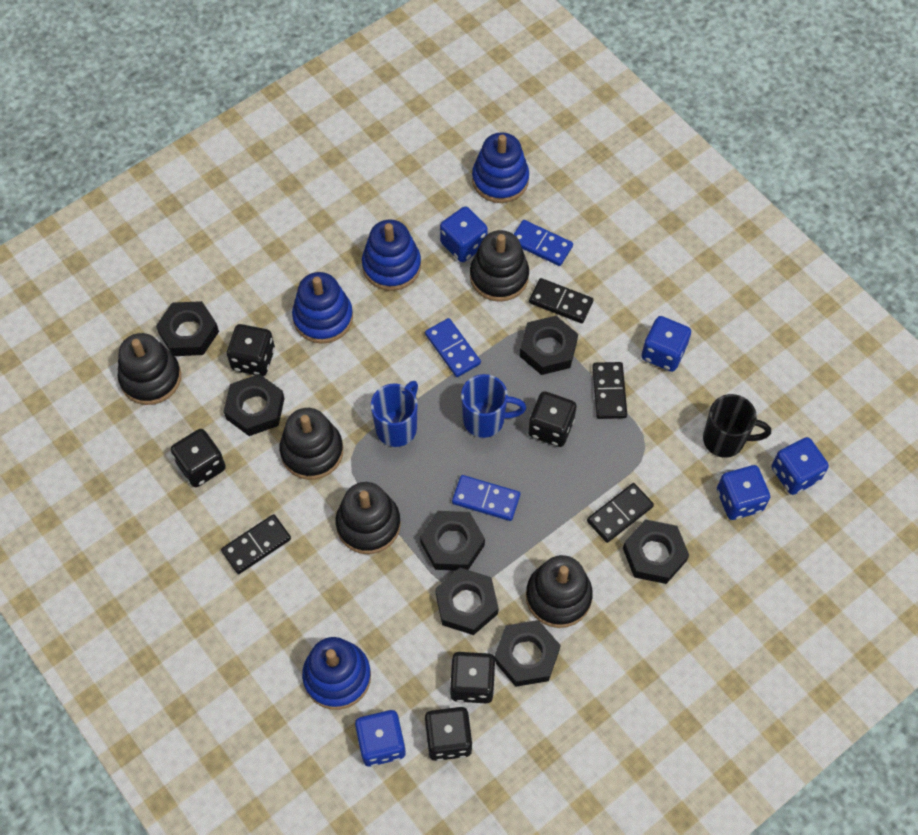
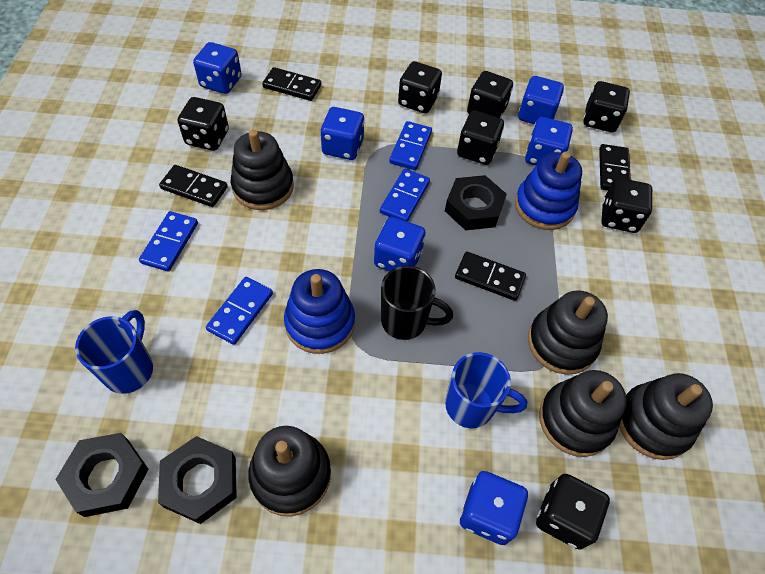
black dice: 5 -> 7
black nut: 7 -> 3
blue dice: 5 -> 6
blue domino: 3 -> 4
blue stacking toy: 4 -> 2

